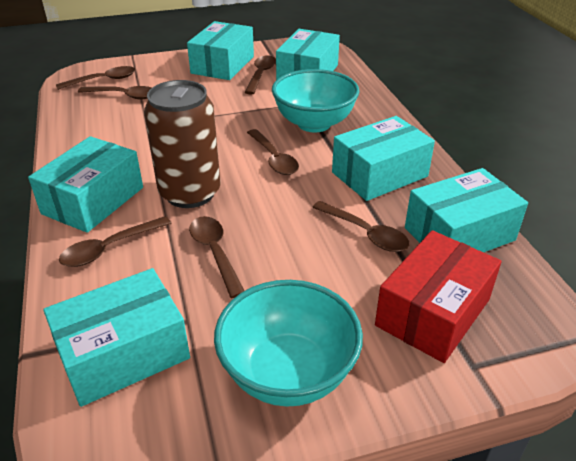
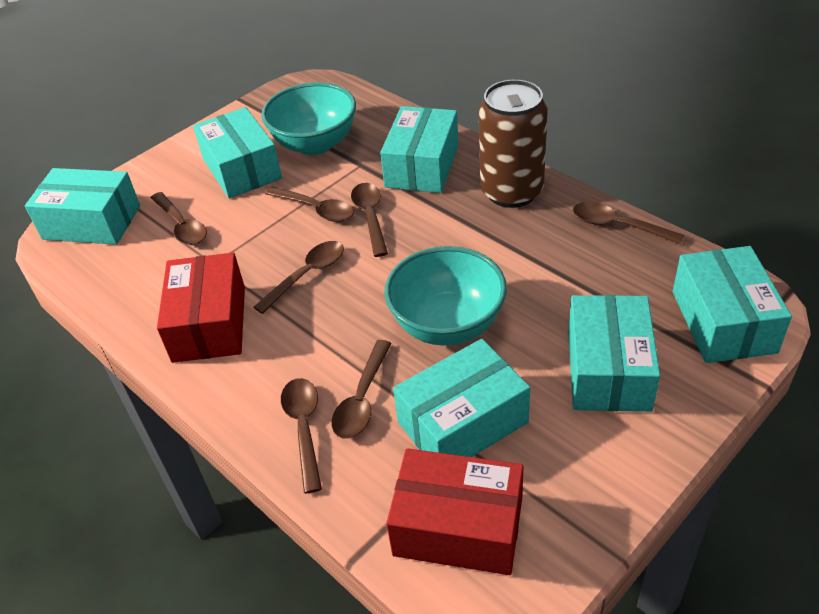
red box: 1 -> 2

